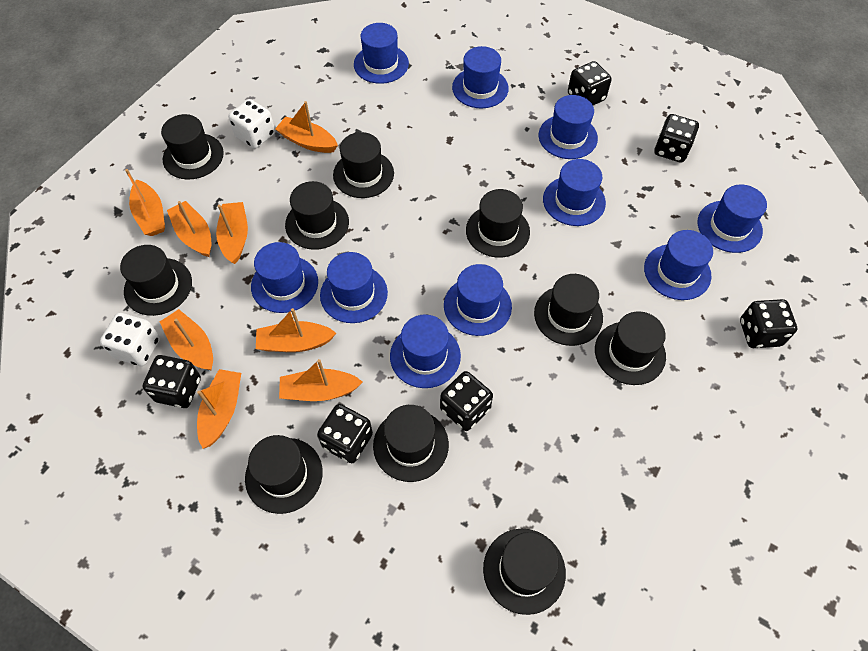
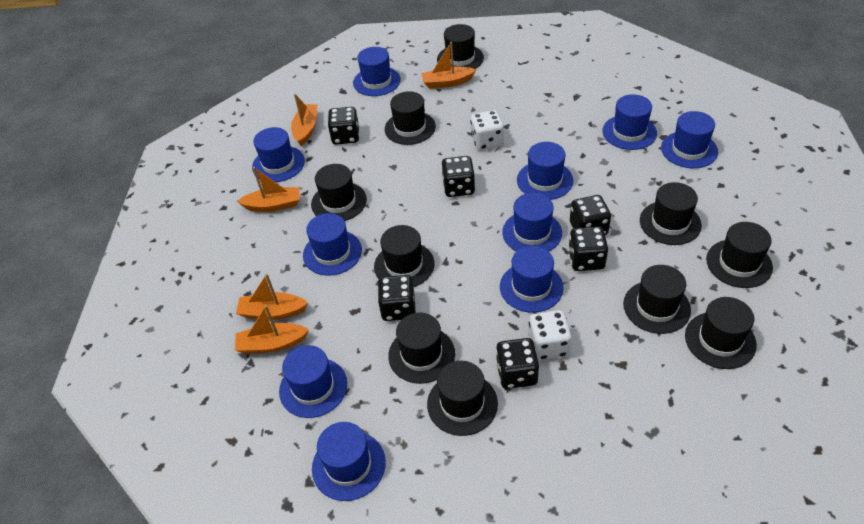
orange boat: 8 -> 5

